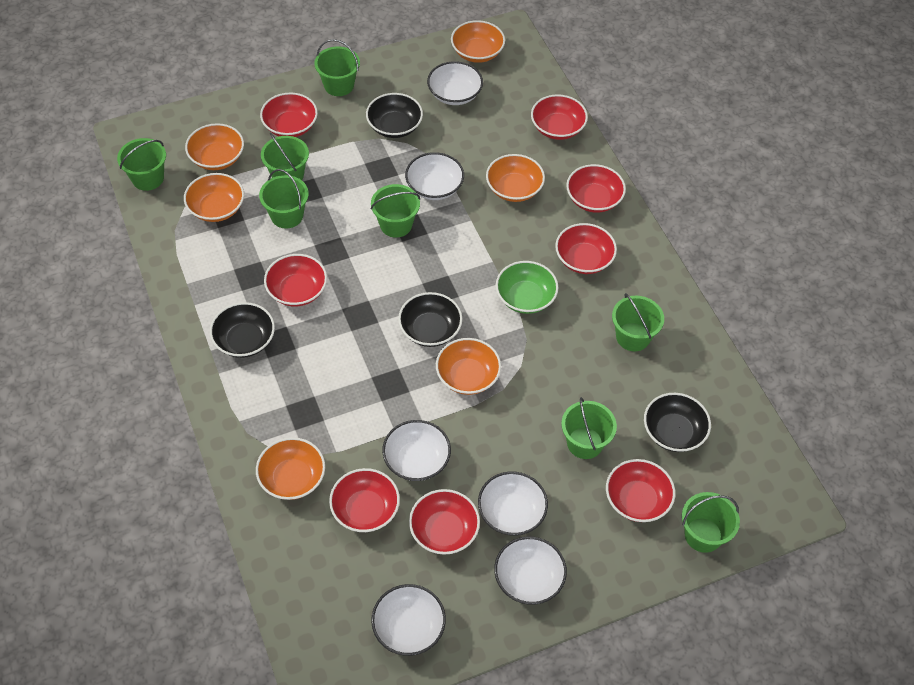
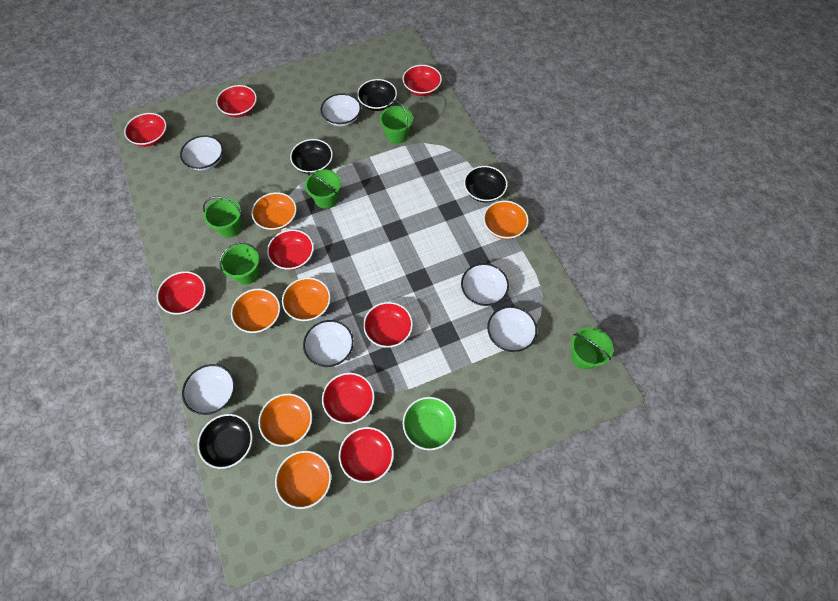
green bucket: 8 -> 5

